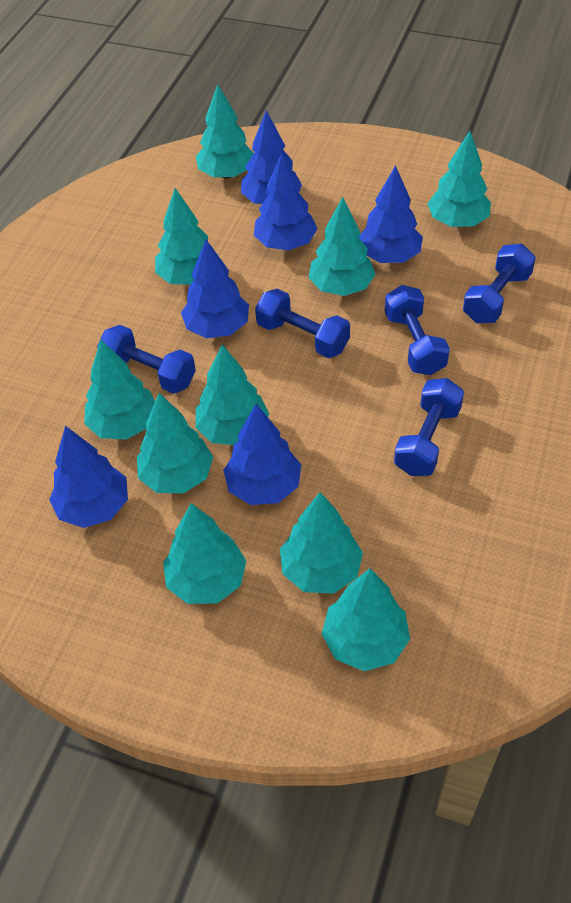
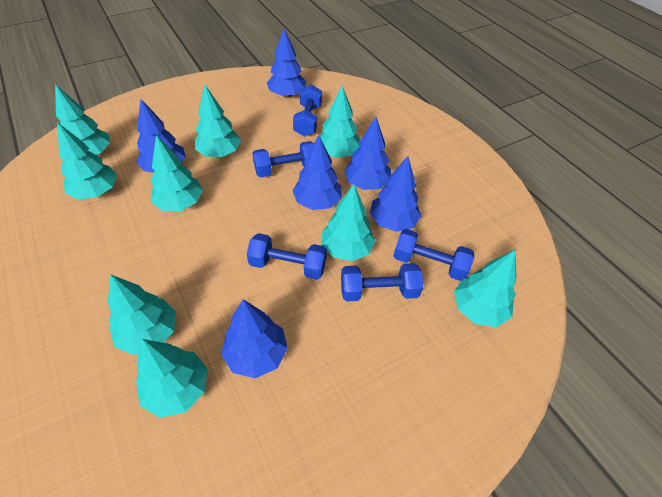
turquoise tree: 10 -> 9

